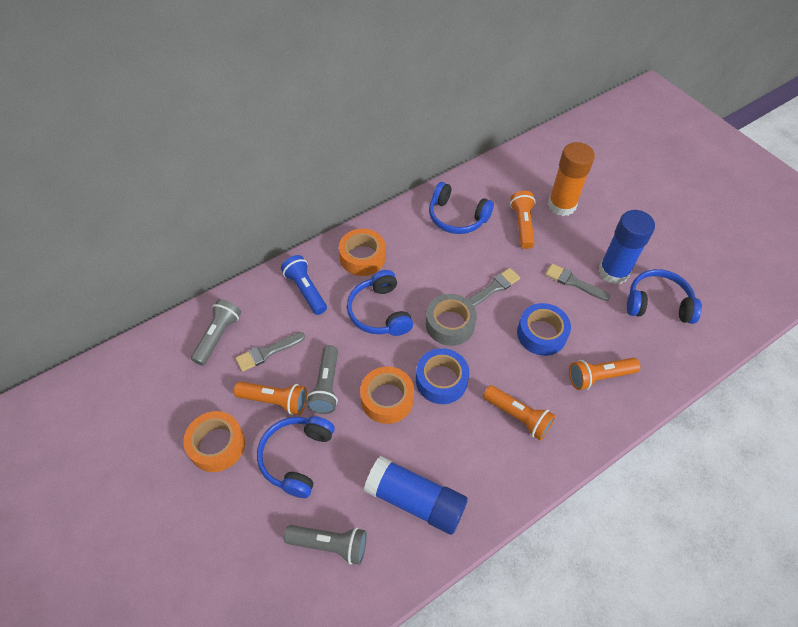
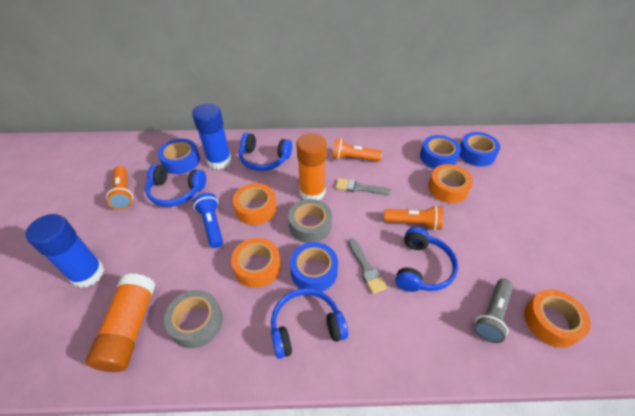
blue tape: 2 -> 4
grey brush: 3 -> 2
grey flashlight: 3 -> 1
grey tape: 1 -> 2
orange flashlight: 4 -> 3
orange glue stick: 1 -> 2
orange tape: 3 -> 4

